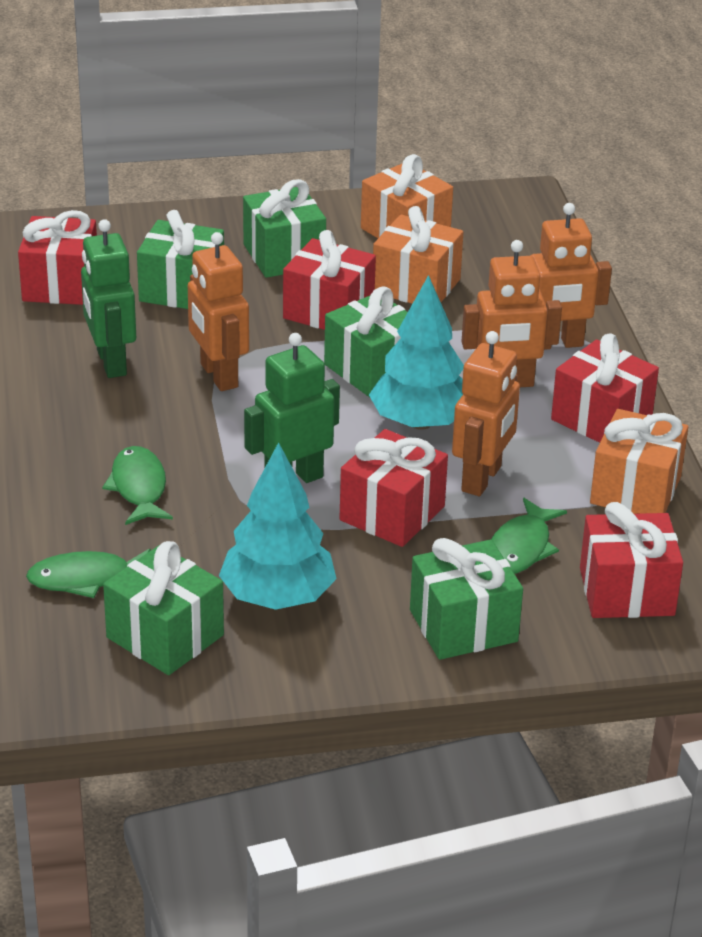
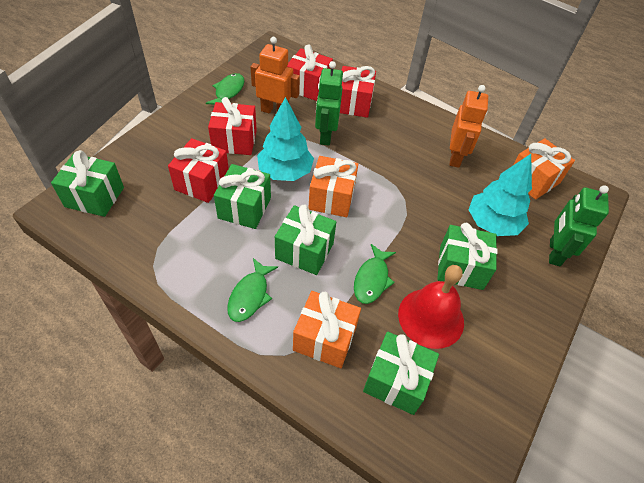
orange robot: 4 -> 2
red bell: 0 -> 1
red gift: 5 -> 4

